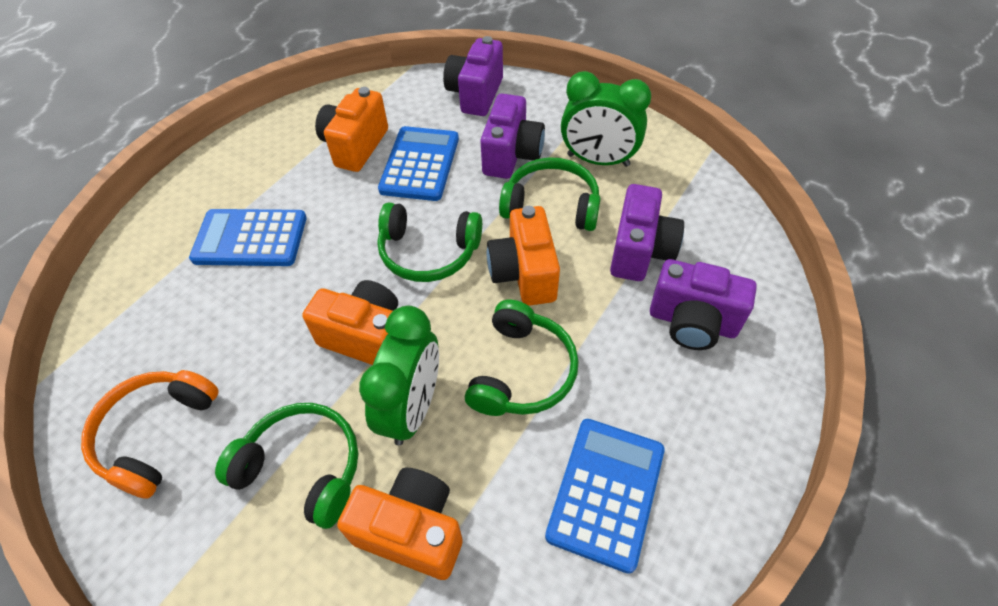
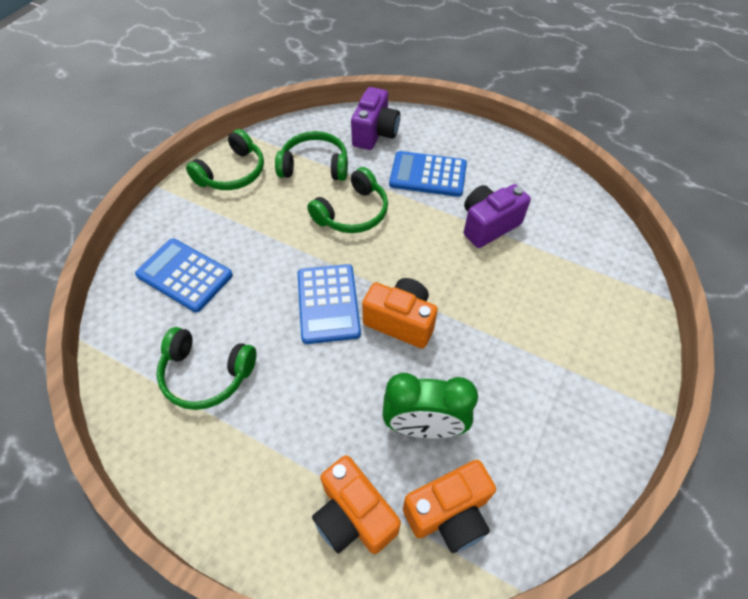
green clock: 2 -> 1
orange camera: 4 -> 3
orange headphones: 1 -> 0
purple camera: 4 -> 2

